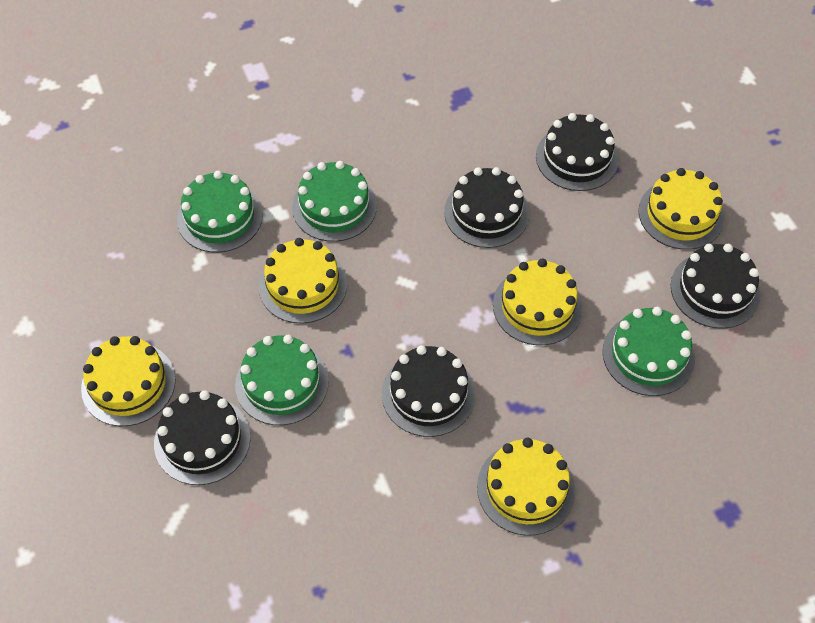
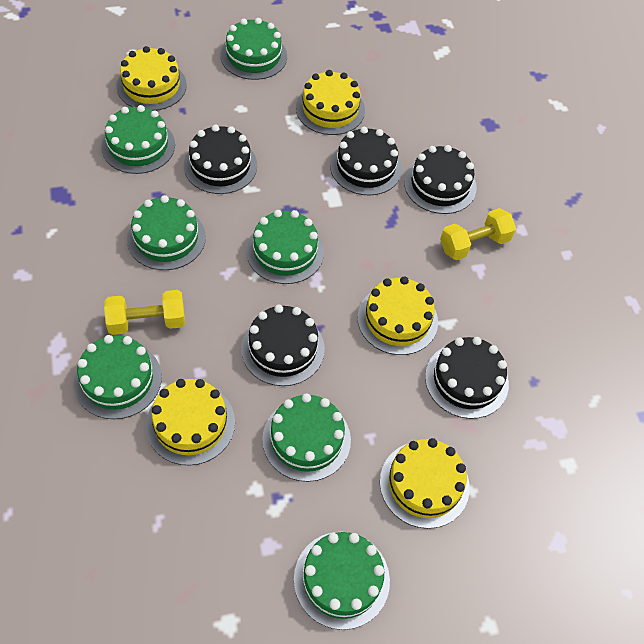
green cake: 4 -> 7
yellow dumbbell: 0 -> 2

